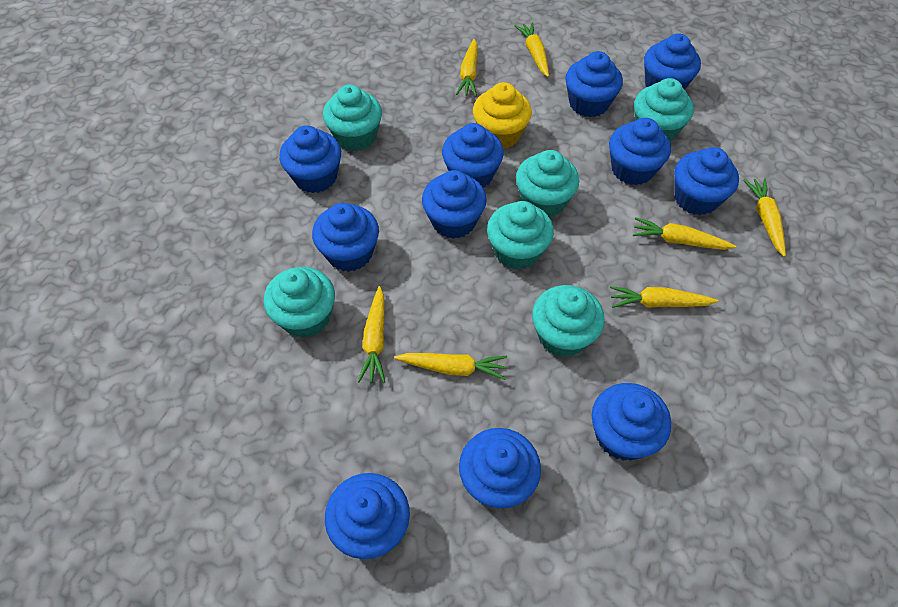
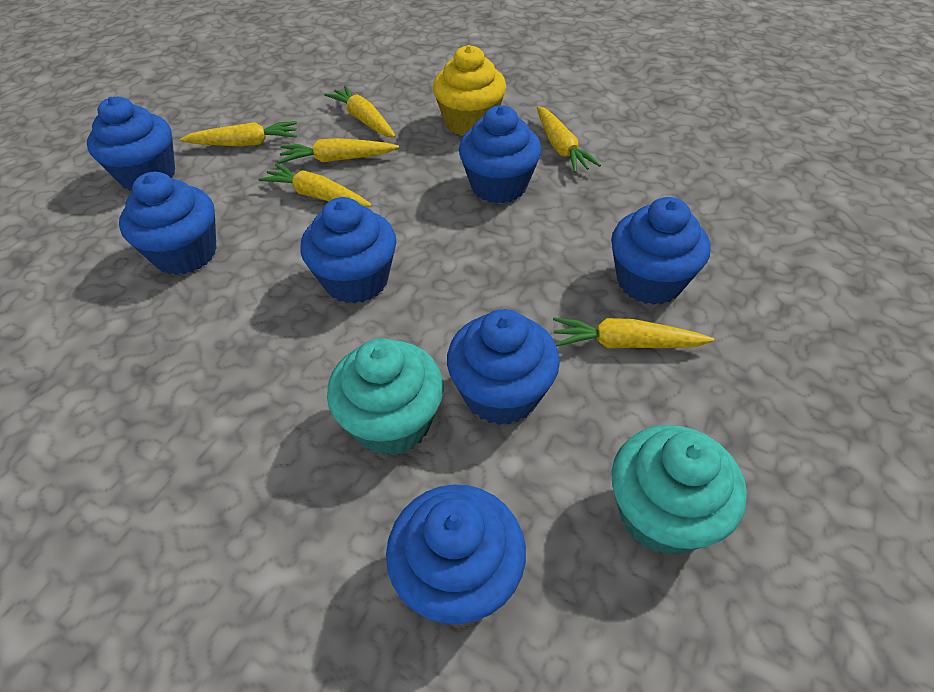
blue cupcake: 11 -> 7
turquoise cupcake: 6 -> 2
yellow carrot: 7 -> 6

